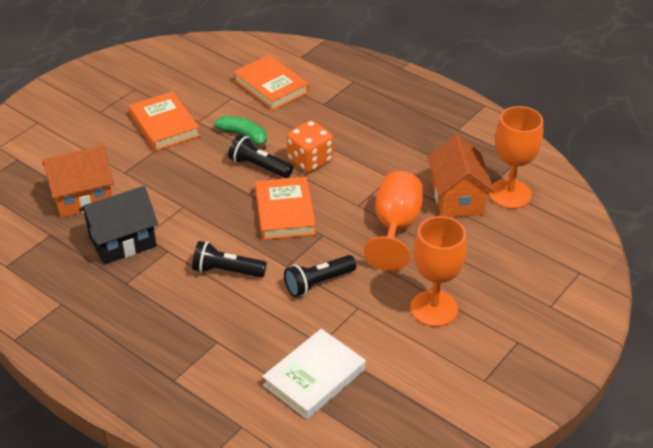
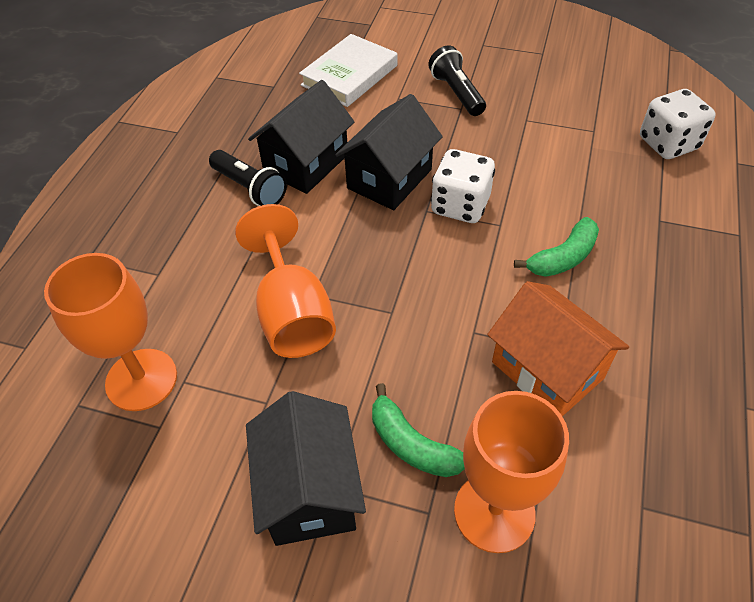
black flashlight: 3 -> 2
black house: 1 -> 3
green banana: 1 -> 2
orange book: 3 -> 0
orange dice: 1 -> 0
orange house: 2 -> 1
white dice: 0 -> 2

